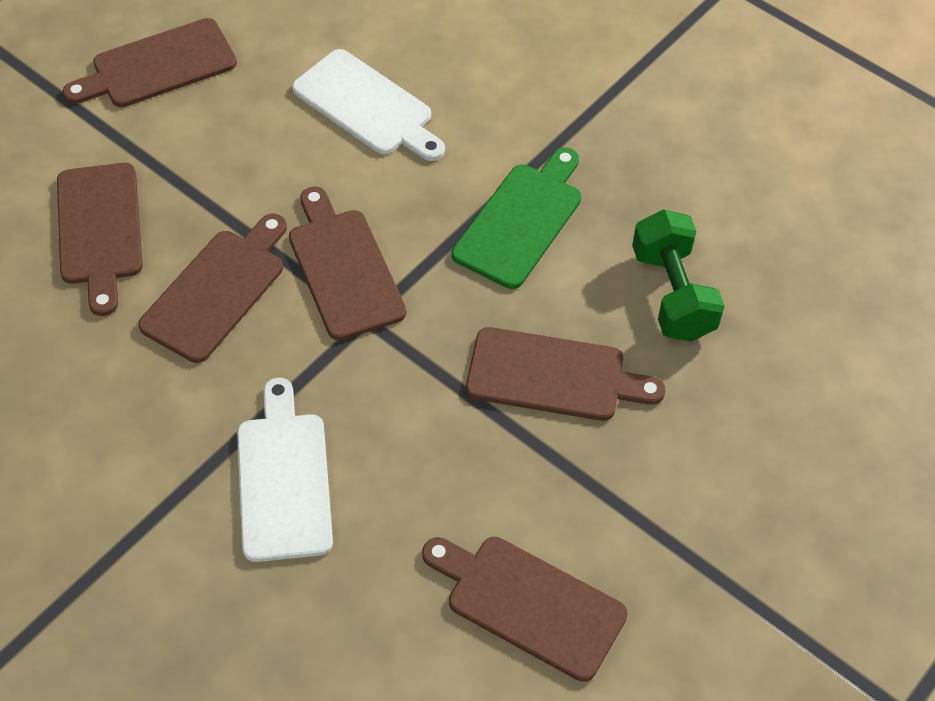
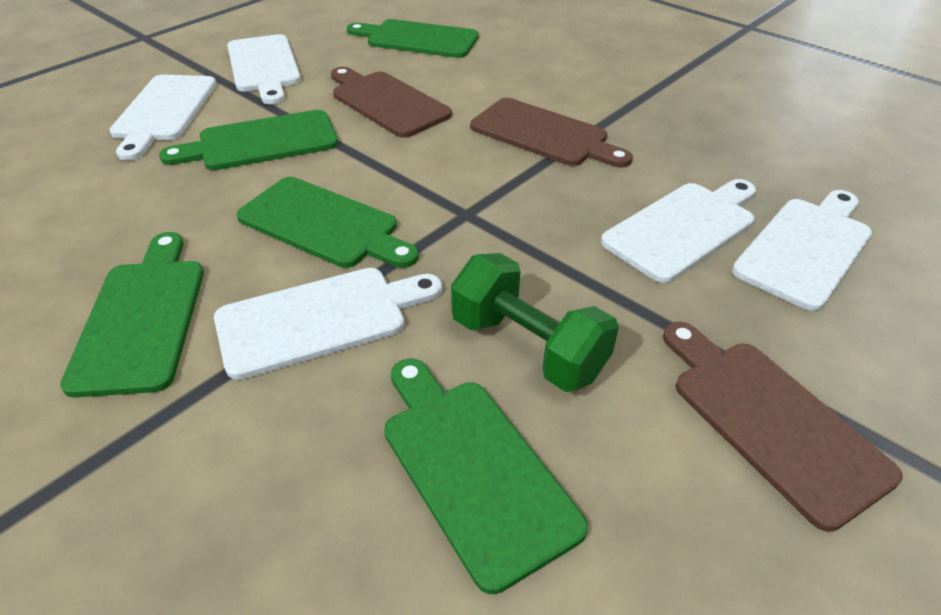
brown cutting board: 6 -> 3
green cutting board: 1 -> 5
white cutting board: 2 -> 5

